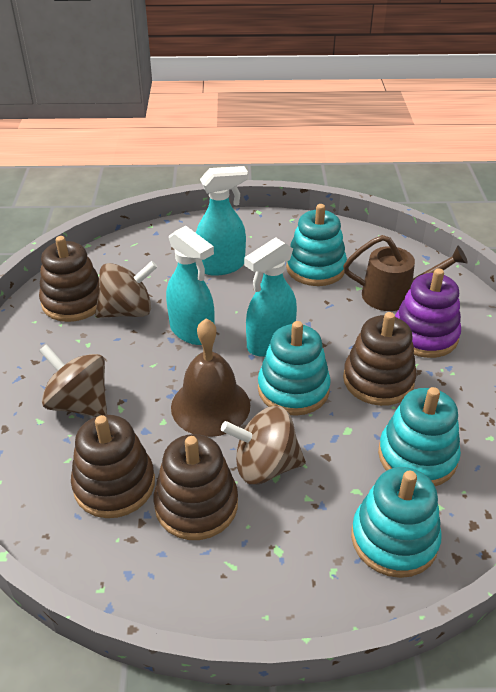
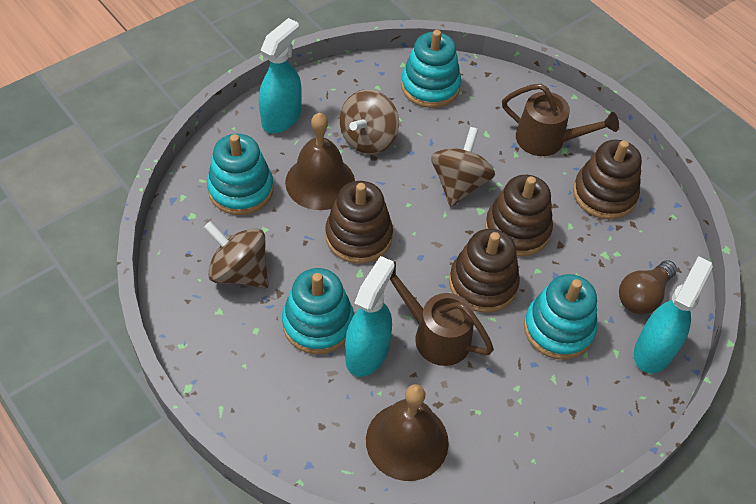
brown bell: 1 -> 2
brown light bulb: 0 -> 1
brown watering can: 1 -> 2
purple stacking toy: 1 -> 0

